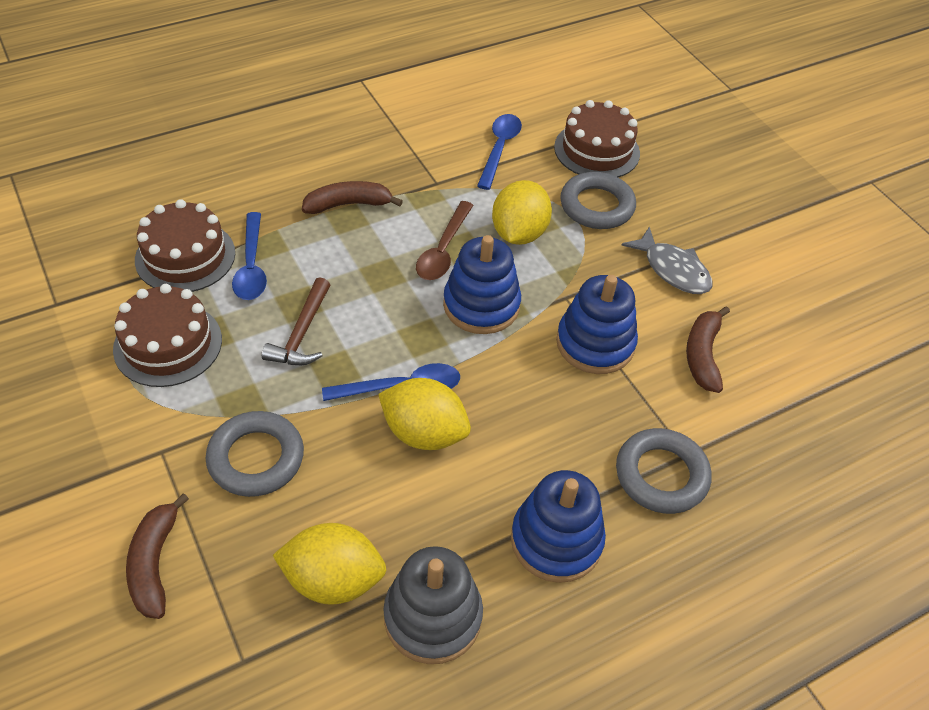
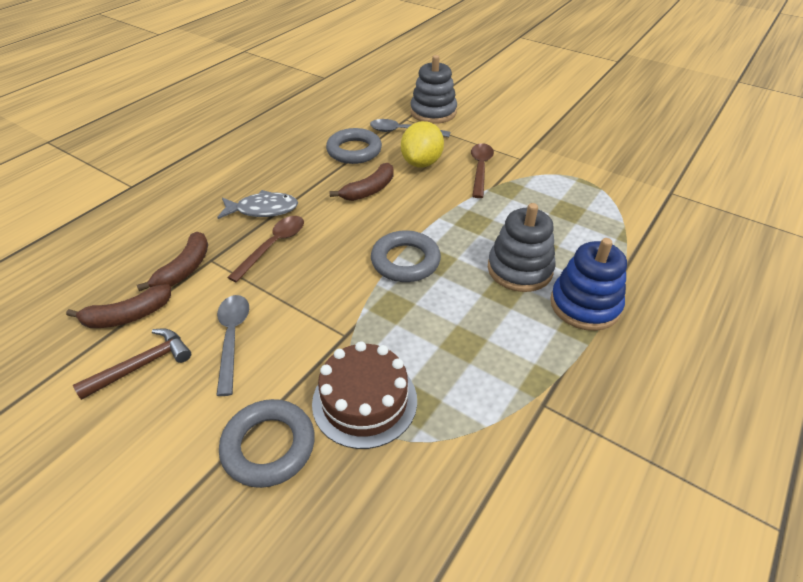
blue spoon: 3 -> 0
blue stacking toy: 3 -> 1
brown cake: 3 -> 1
brown spoon: 1 -> 2
grey spoon: 0 -> 2
grey stacking toy: 1 -> 2
yellow lemon: 3 -> 1

